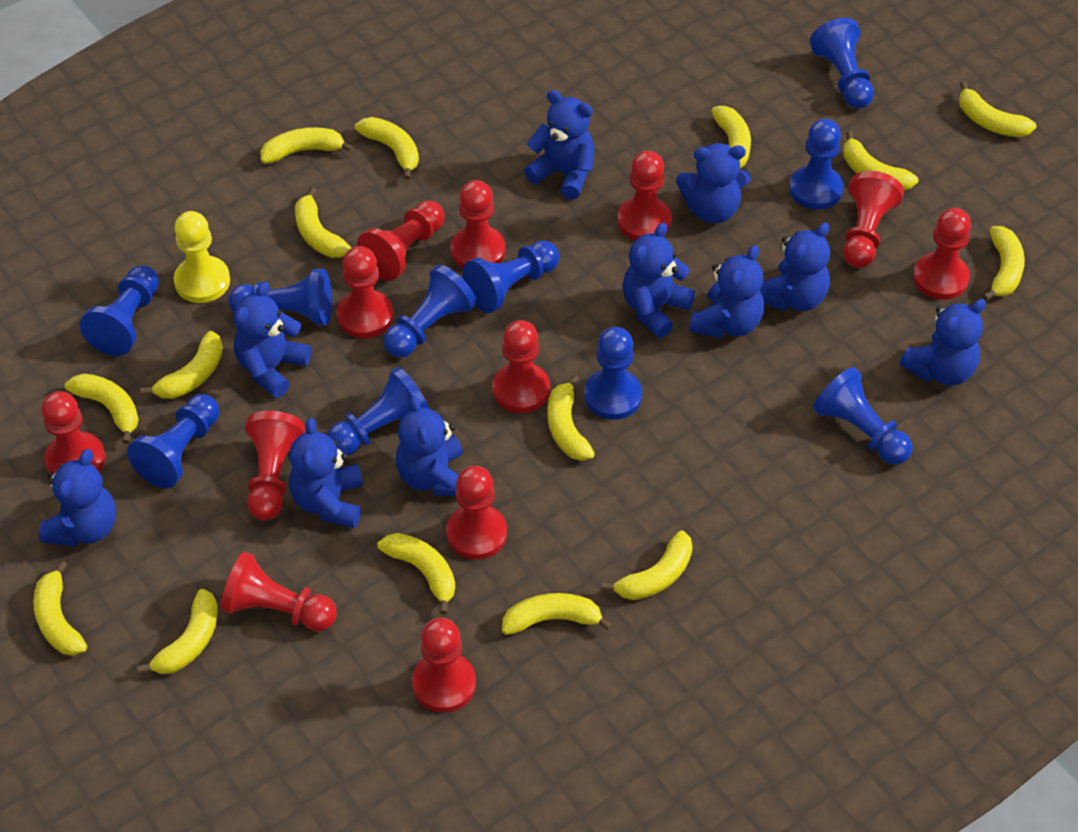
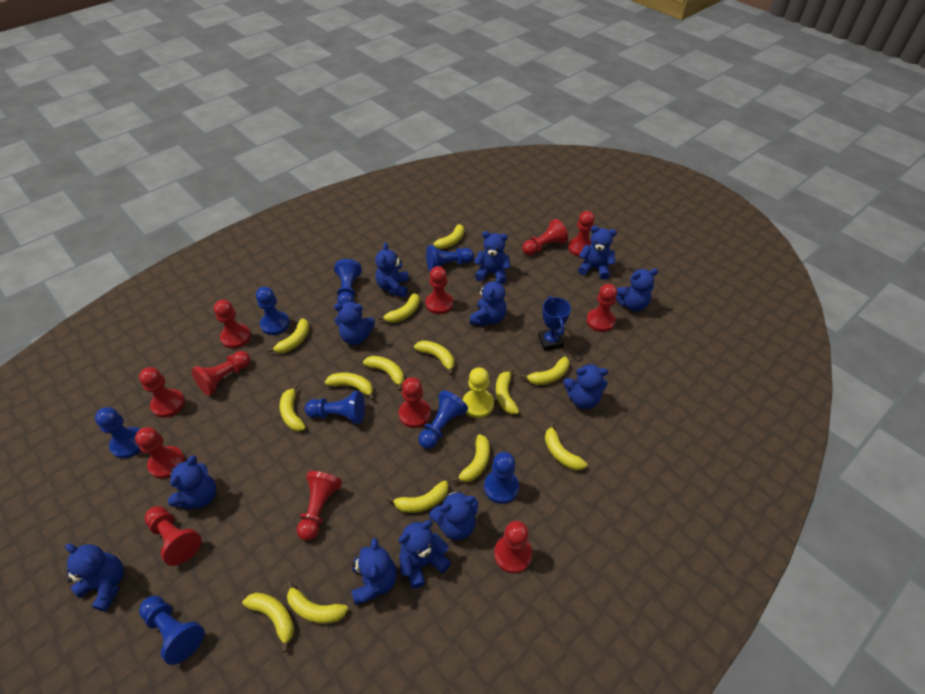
blue pawn: 10 -> 8
blue teddy bear: 10 -> 12
blue trophy: 0 -> 1
yellow banana: 15 -> 14

